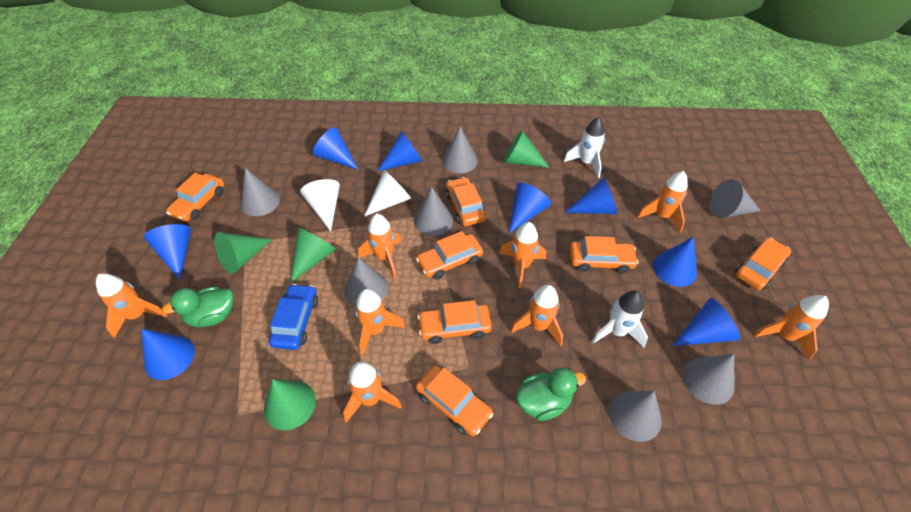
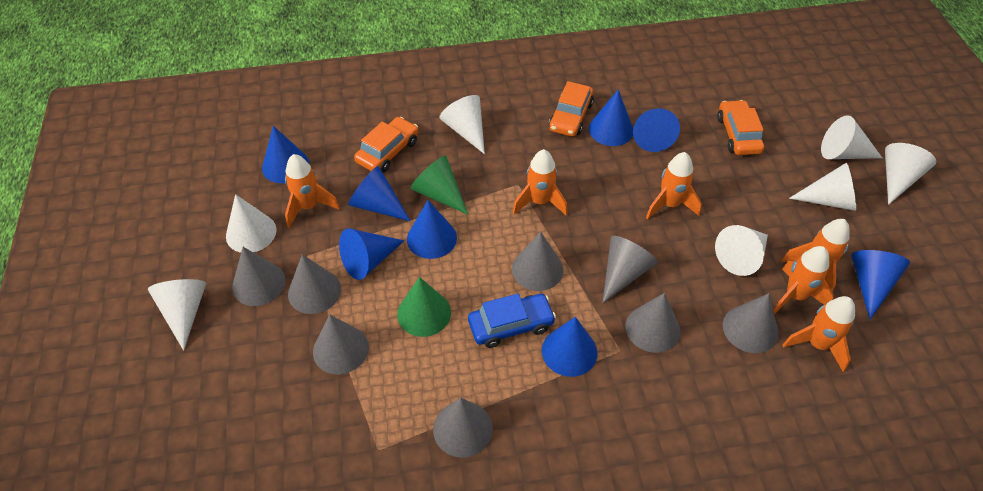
green cone: 4 -> 2
green duck: 2 -> 0
grey cone: 7 -> 8
orange car: 7 -> 3
orange rocket: 8 -> 6
white cone: 2 -> 7
white rocket: 2 -> 0

